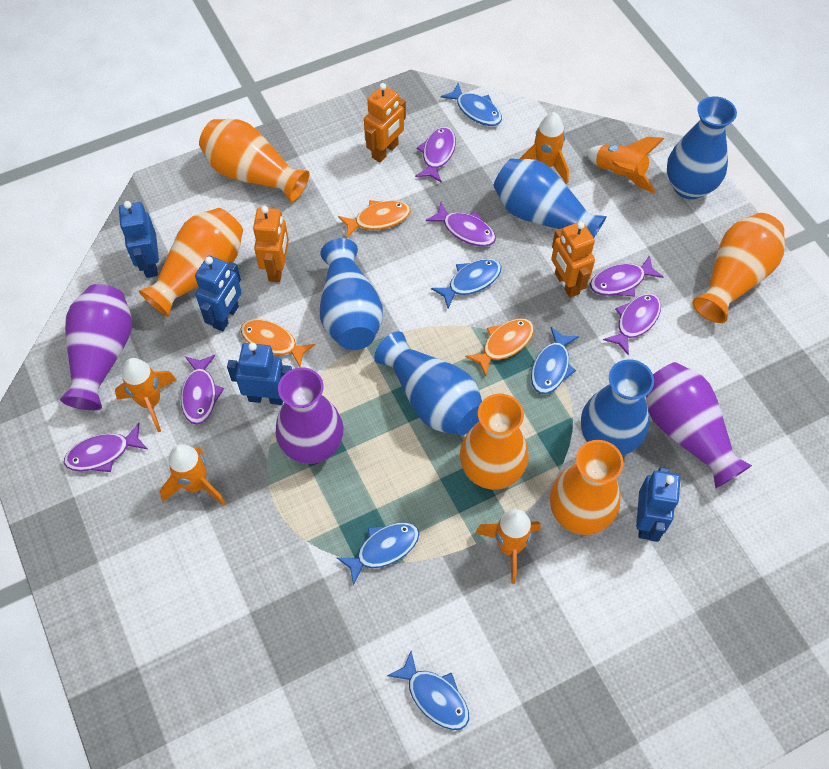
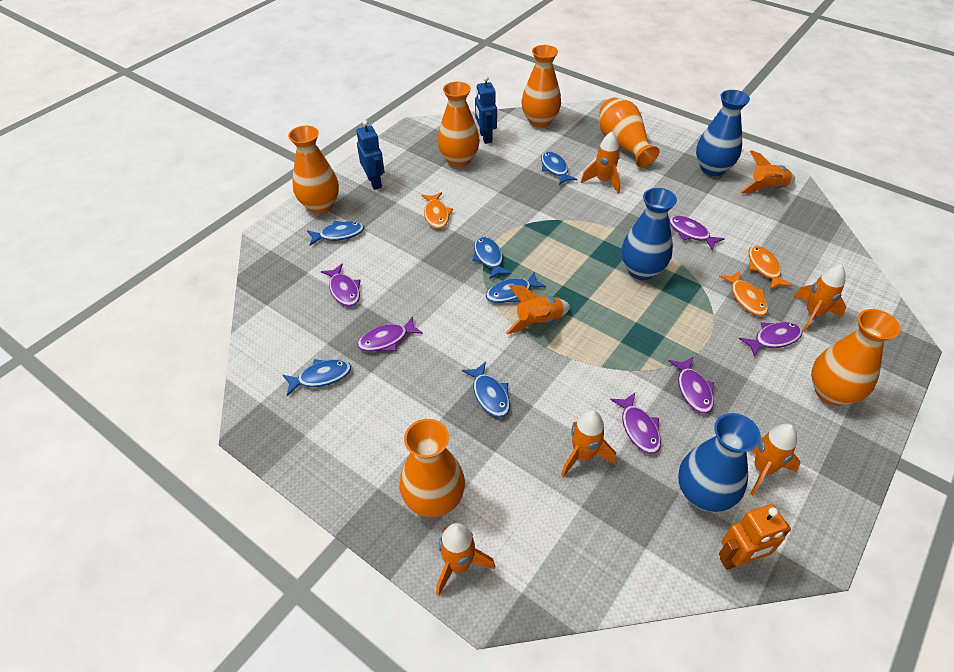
blue fish: 5 -> 6
blue robot: 4 -> 2
blue vase: 5 -> 3
orange robot: 3 -> 1
orange rocket: 5 -> 7
orange vase: 5 -> 6
purple vase: 3 -> 0

